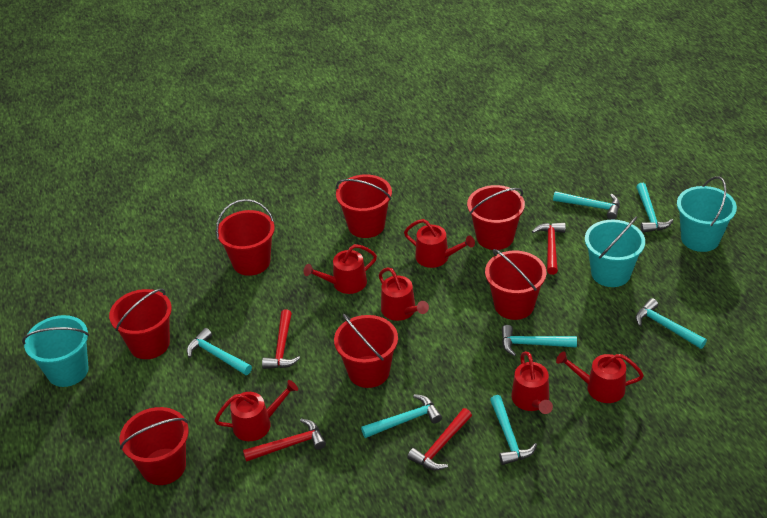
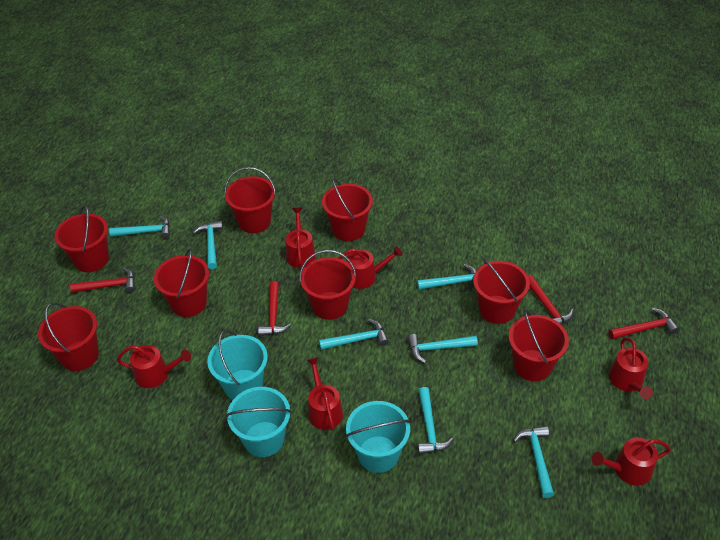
red bucket: 7 -> 8

